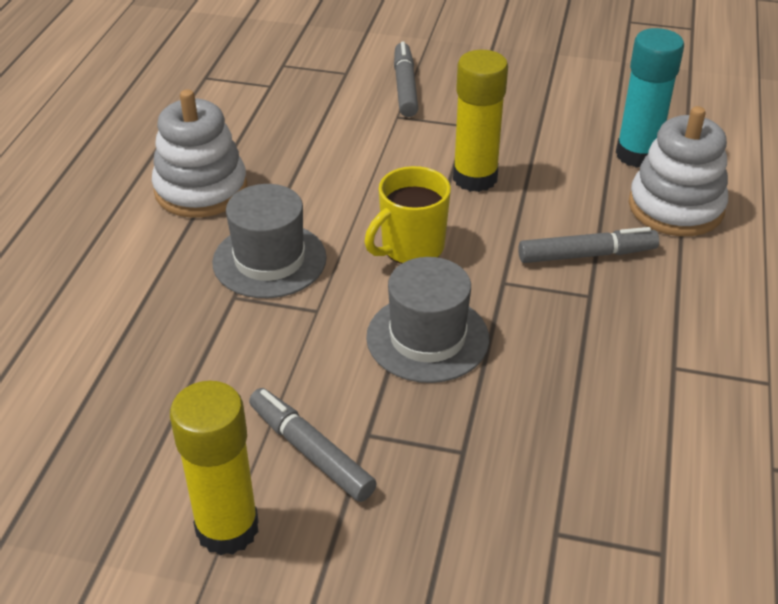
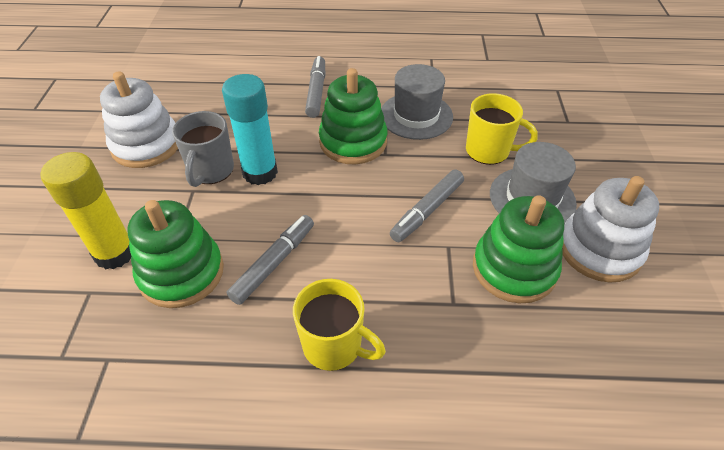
green stacking toy: 0 -> 3
grey mug: 0 -> 1
yellow glue stick: 2 -> 1
yellow mug: 1 -> 2

